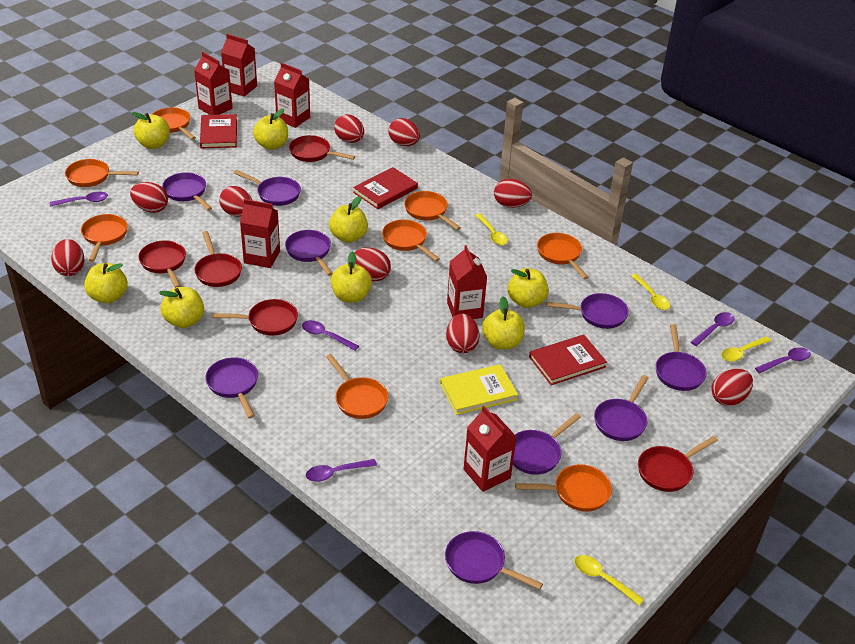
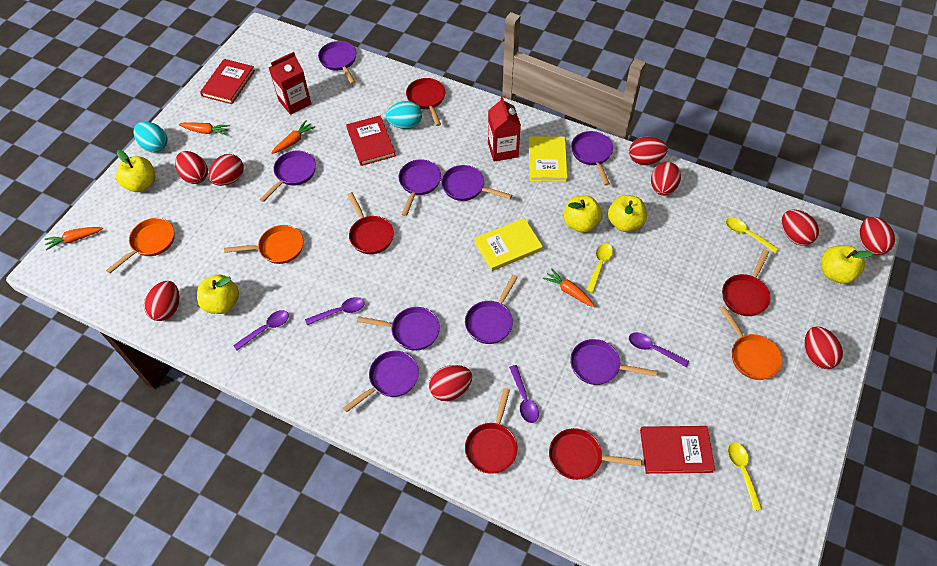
orange carrot: 0 -> 4
orange pan: 8 -> 3
purple spoon: 5 -> 4
red carton: 6 -> 2
turquoise egg: 0 -> 2
yellow apple: 8 -> 5
yellow book: 1 -> 2
yellow spoon: 4 -> 3

